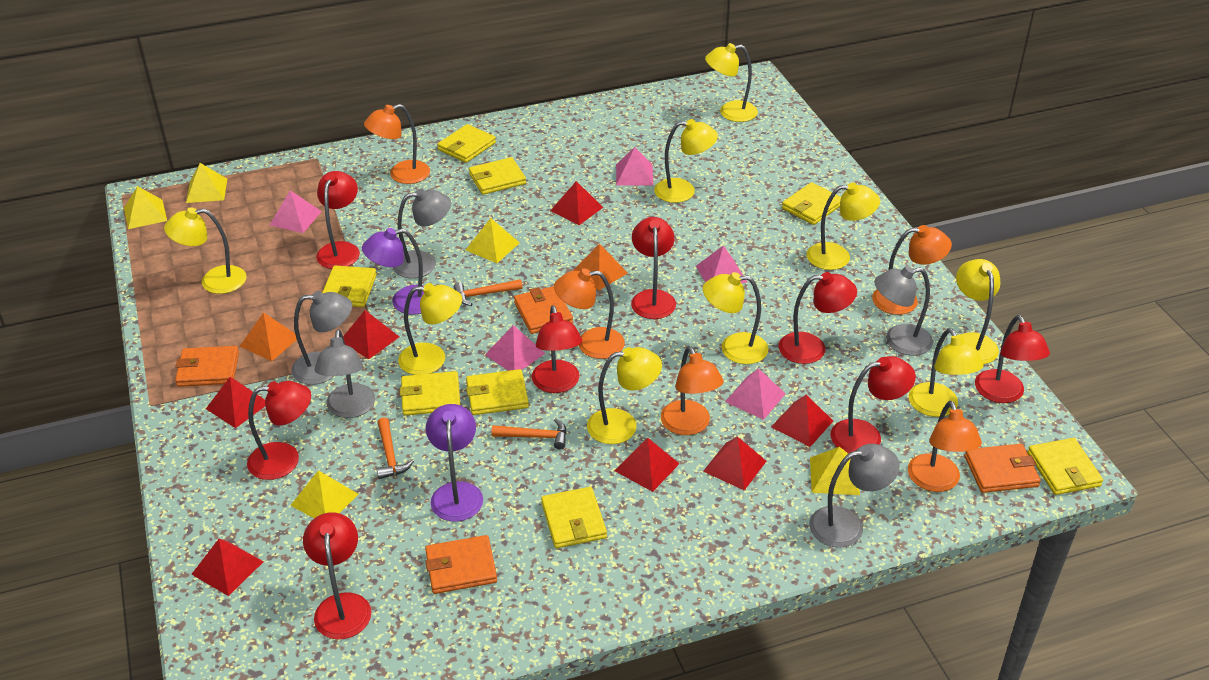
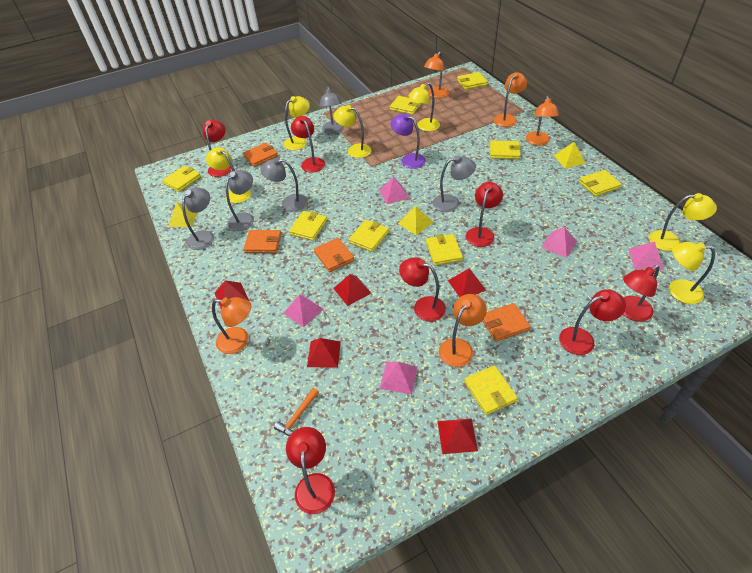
orange hammer: 3 -> 1
orange pyramid: 2 -> 0
purple lamp: 2 -> 1
red lamp: 8 -> 7
red pyramid: 7 -> 5
yellow lamp: 9 -> 6
yellow pyramid: 5 -> 3
yellow wallet: 8 -> 9

